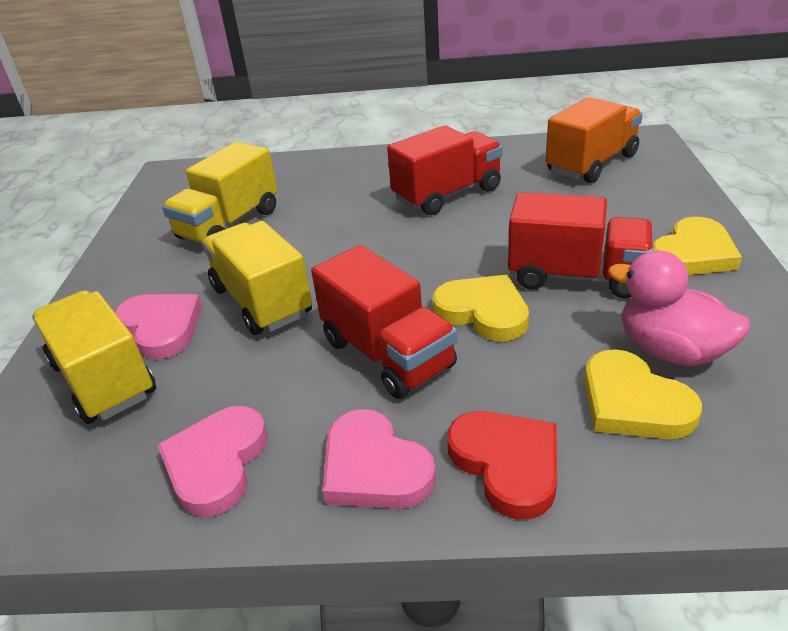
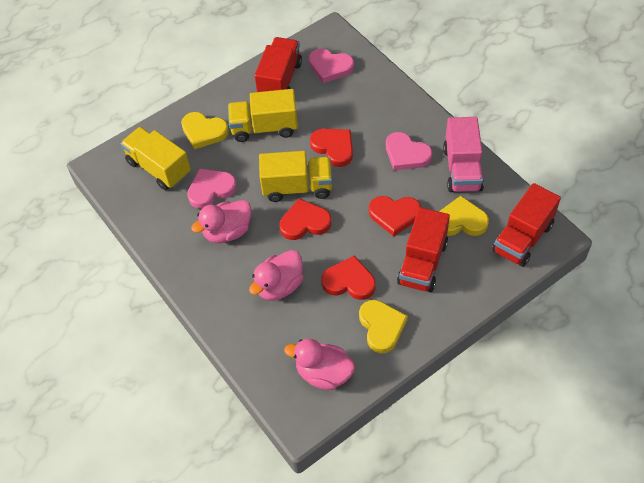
orange truck: 1 -> 0
pink duck: 1 -> 3
pink truck: 0 -> 1
red heart: 1 -> 4

